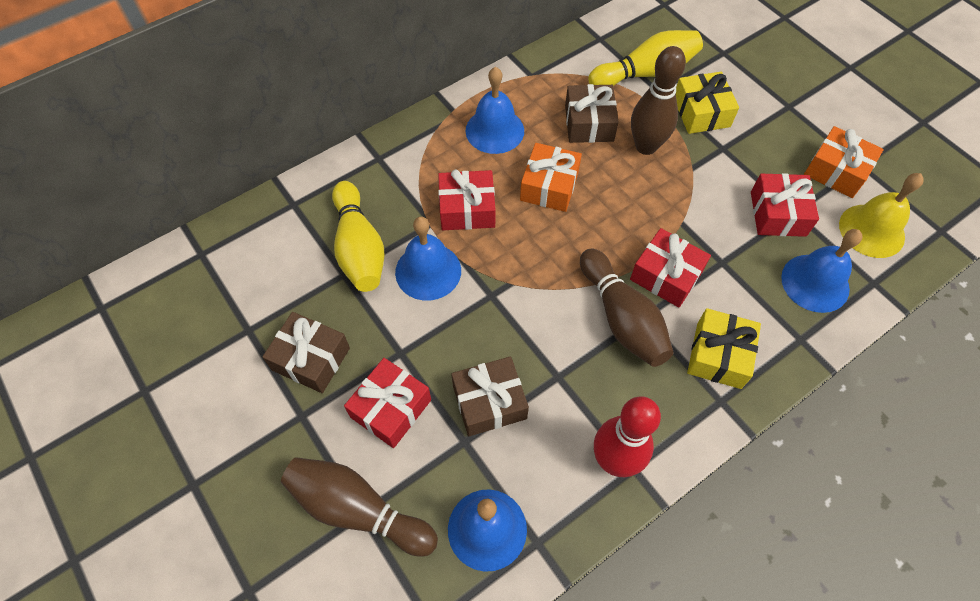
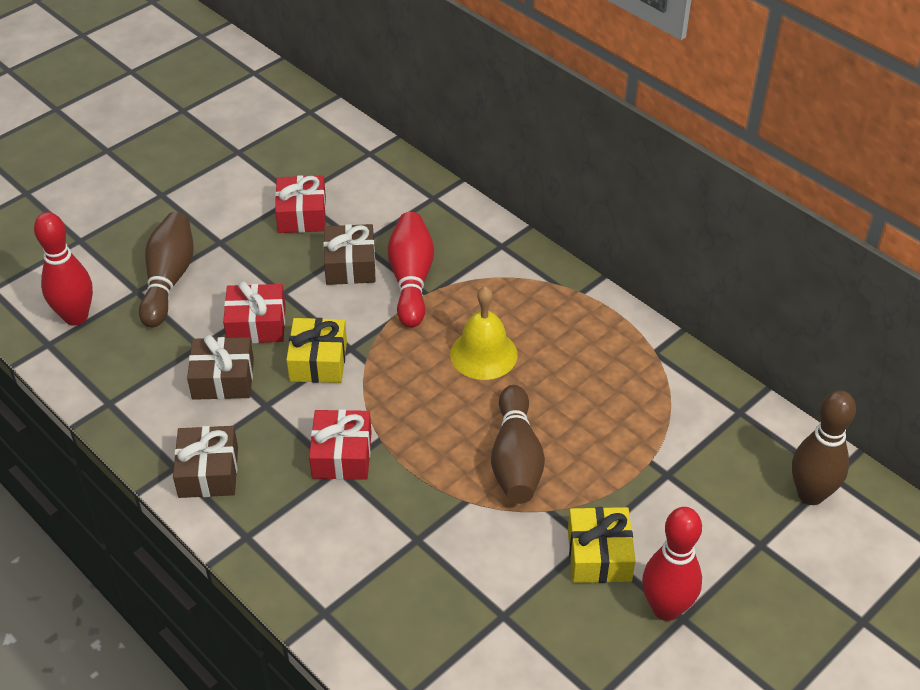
blue bell: 4 -> 0
orange gift: 2 -> 0
red bowling pin: 1 -> 3
red gift: 4 -> 3
yellow bowling pin: 2 -> 0

